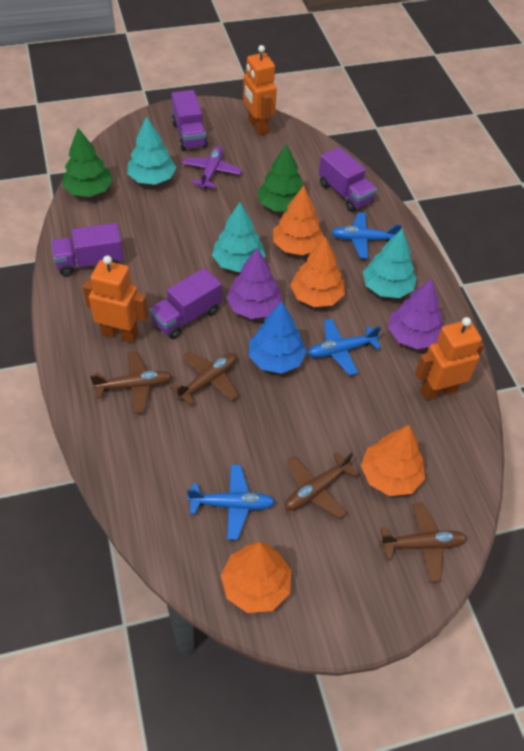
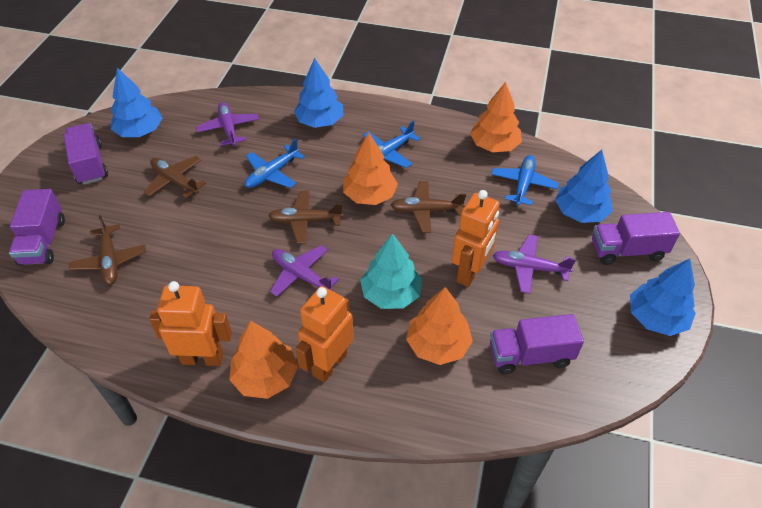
blue tree: 1 -> 4
green tree: 2 -> 0
purple plane: 1 -> 3
purple tree: 2 -> 0
turquoise tree: 3 -> 1

